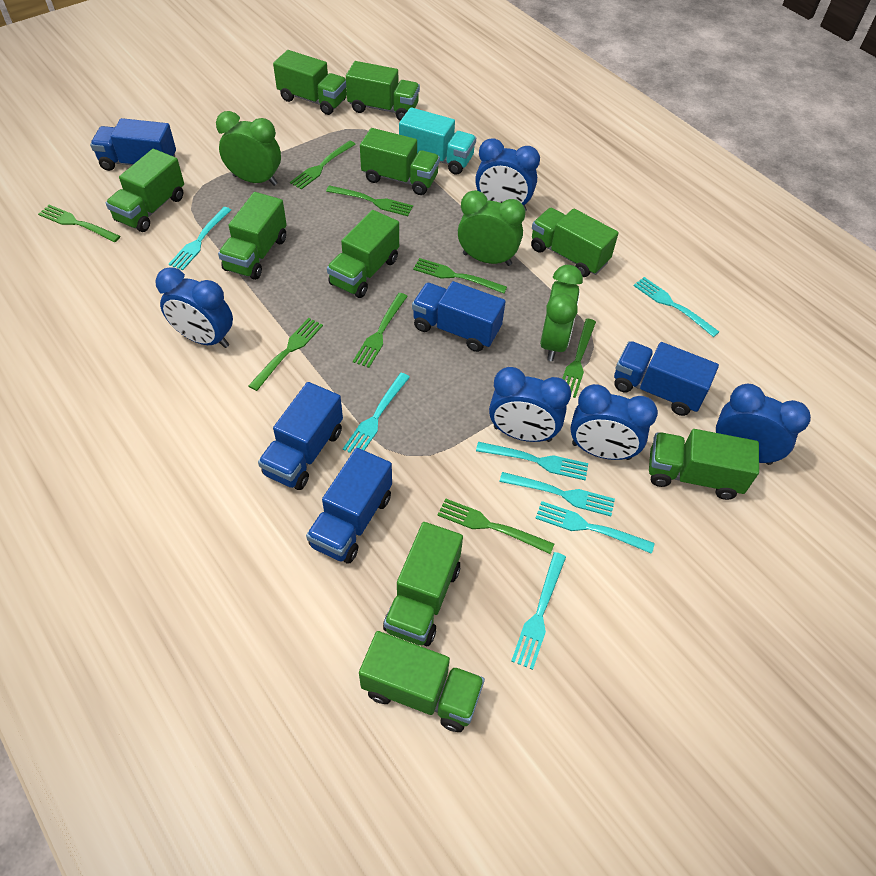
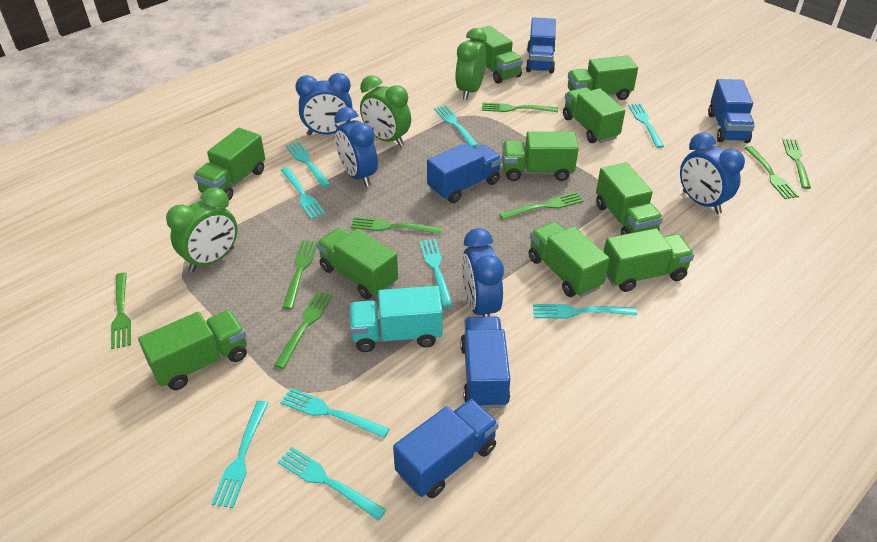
blue clock: 5 -> 4
turquoise fork: 7 -> 9

